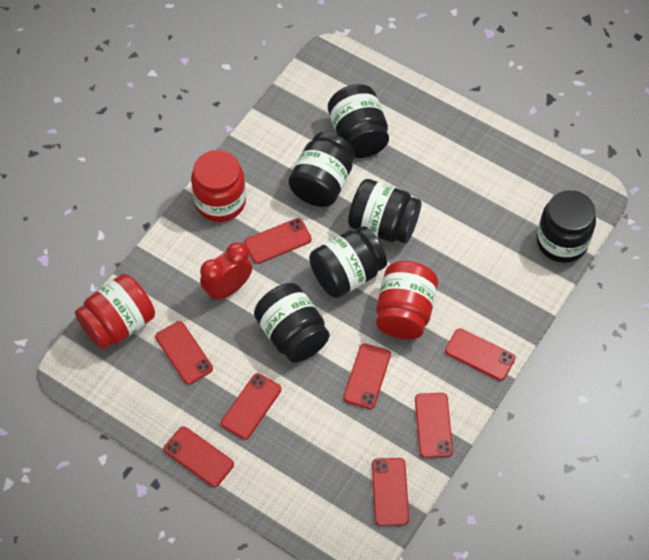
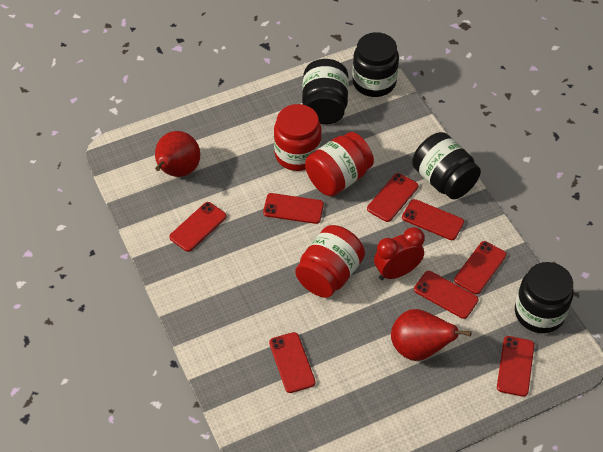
black jar: 6 -> 4
red pear: 0 -> 2

